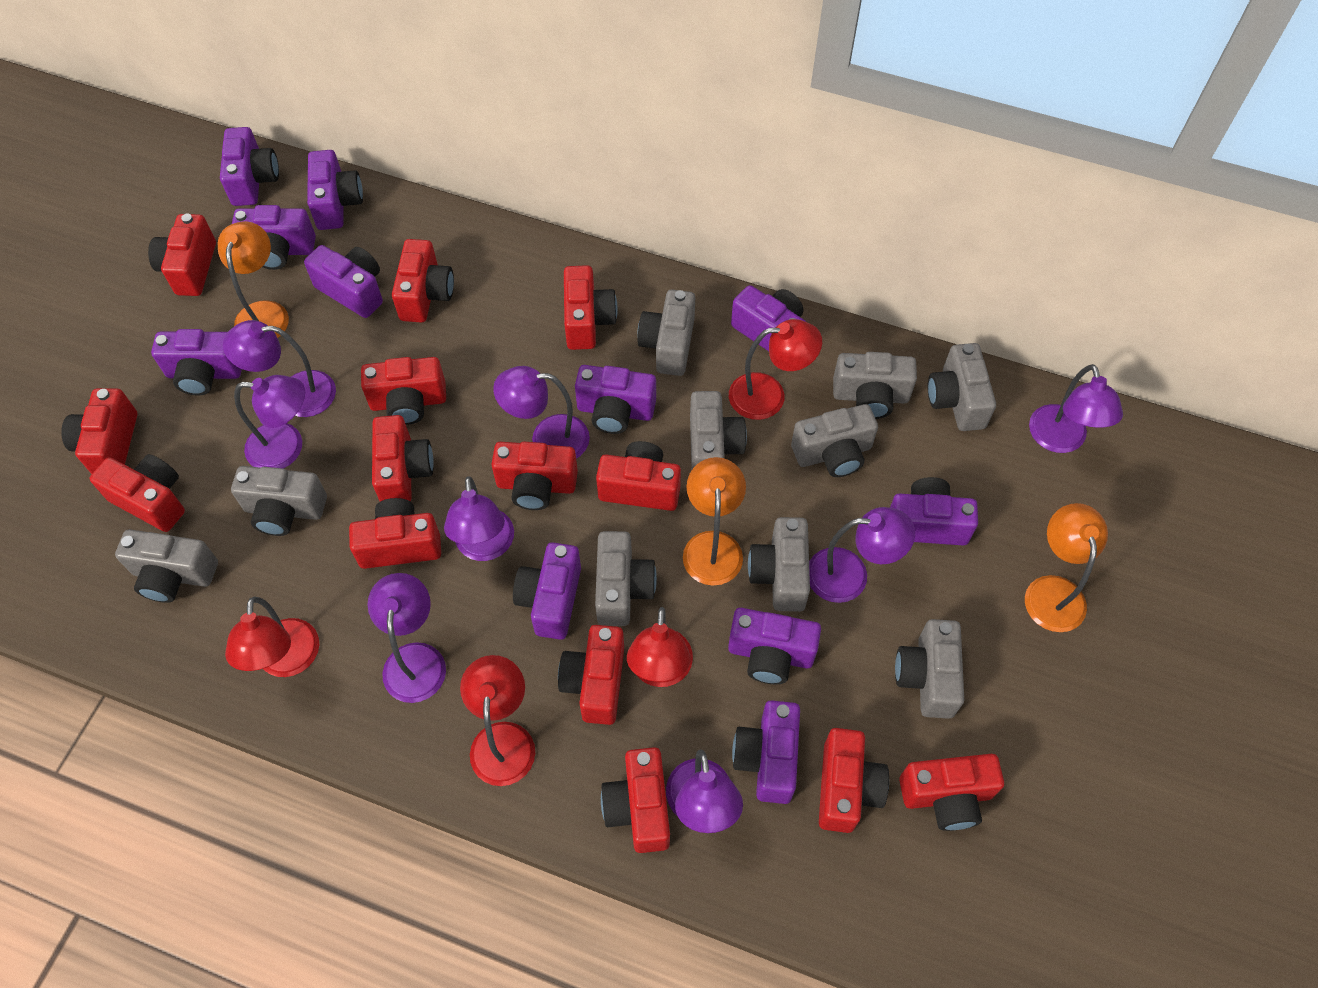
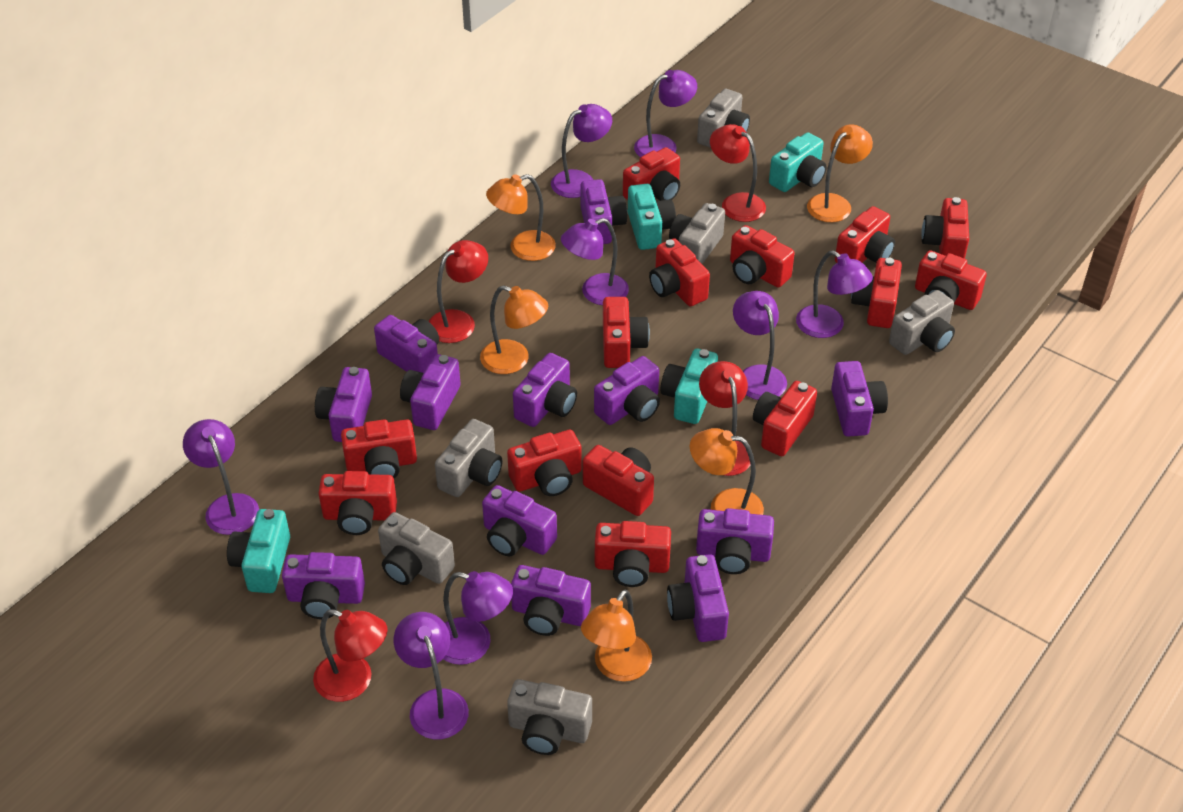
grey camera: 10 -> 6
orange lamp: 3 -> 5
purple camera: 11 -> 12
turquoise camera: 0 -> 4

